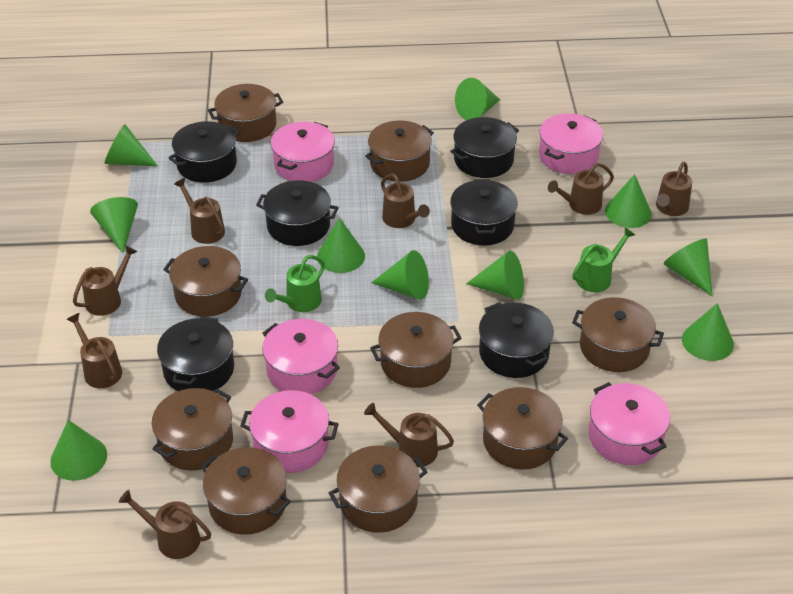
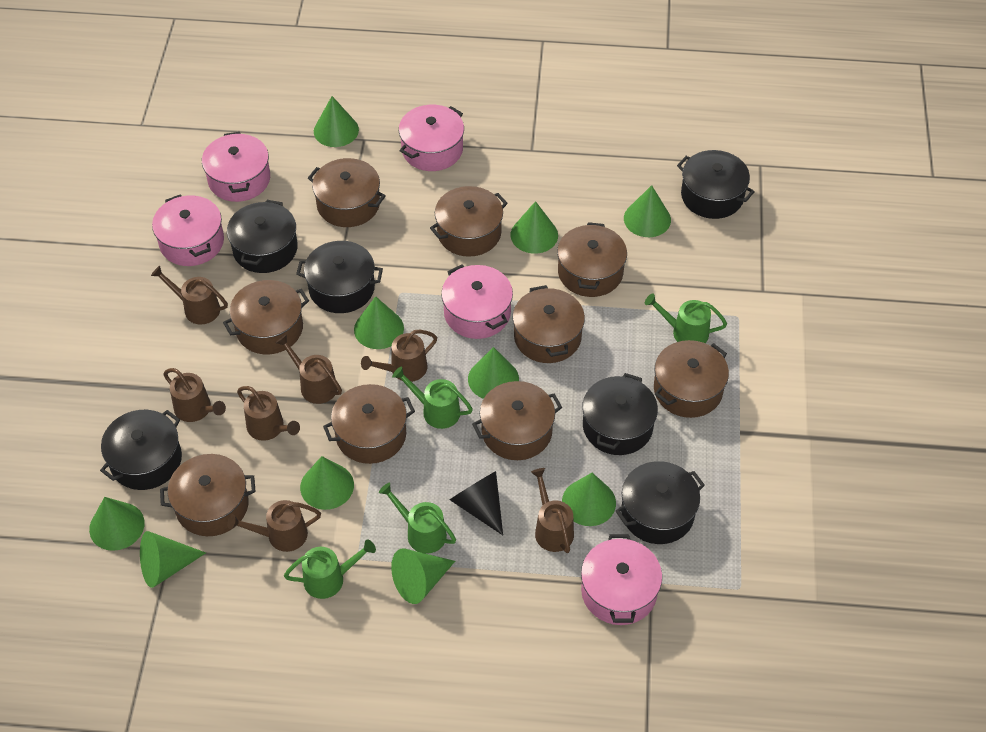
black cone: 0 -> 1
brown watering can: 8 -> 7
green watering can: 2 -> 4

